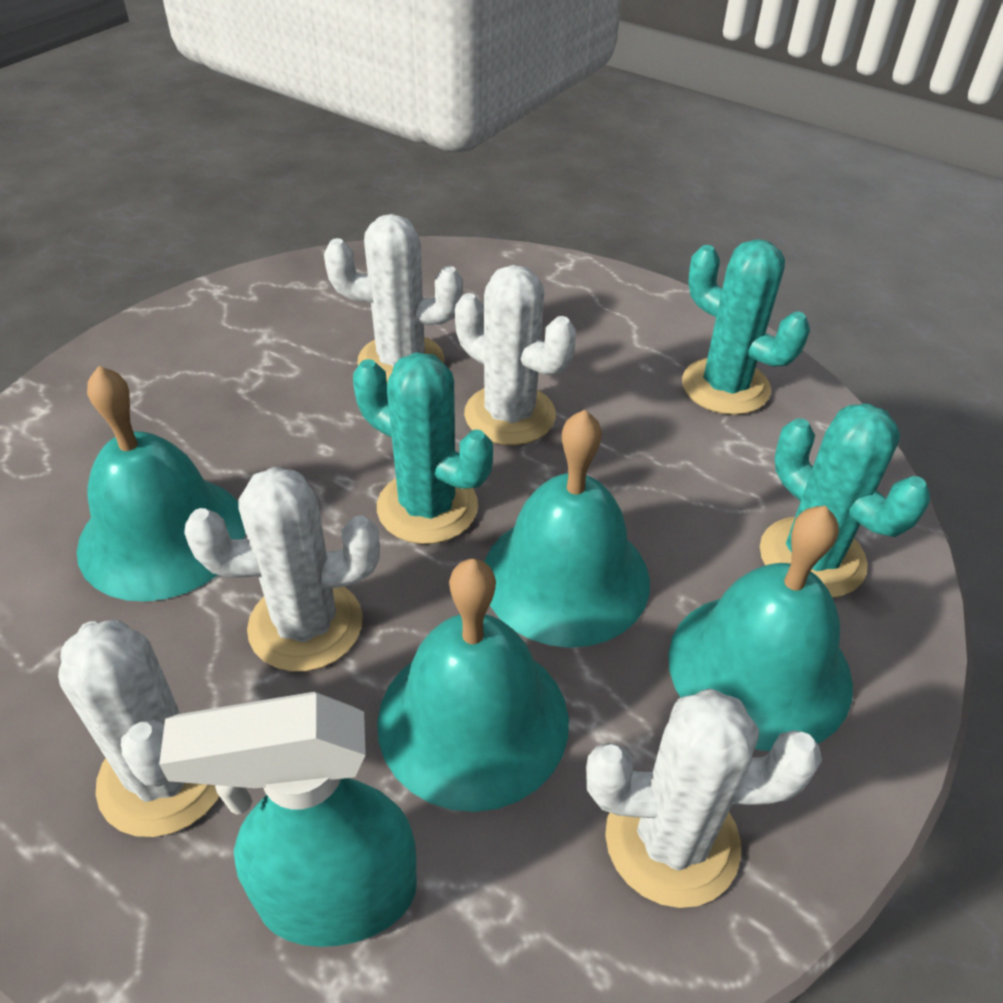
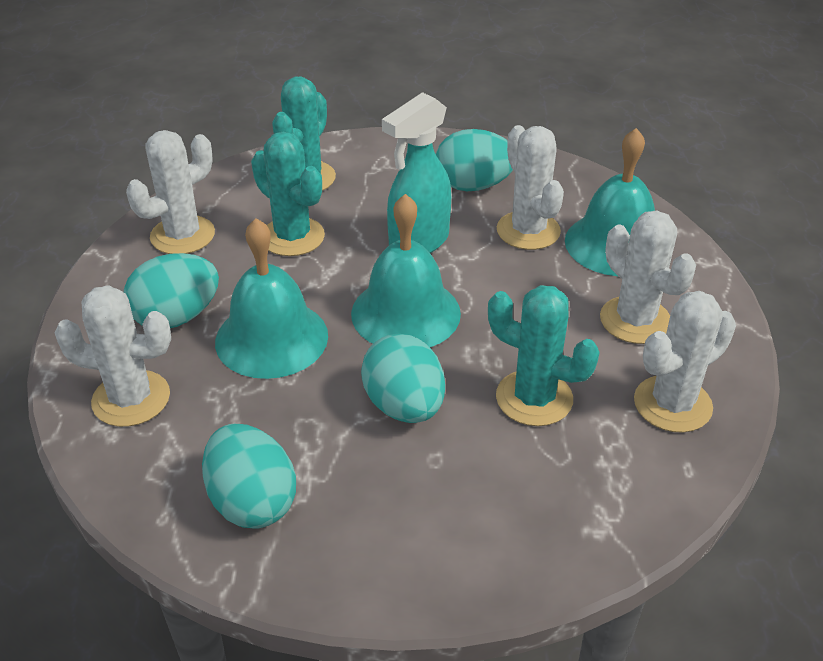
turquoise bell: 4 -> 3
turquoise egg: 0 -> 4

